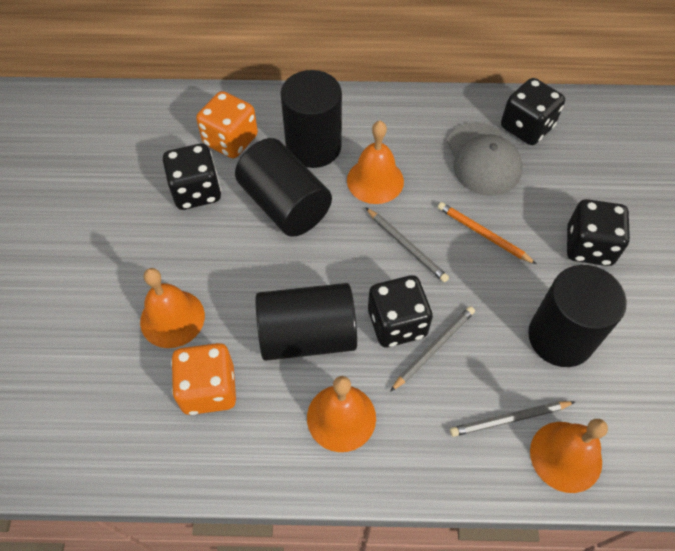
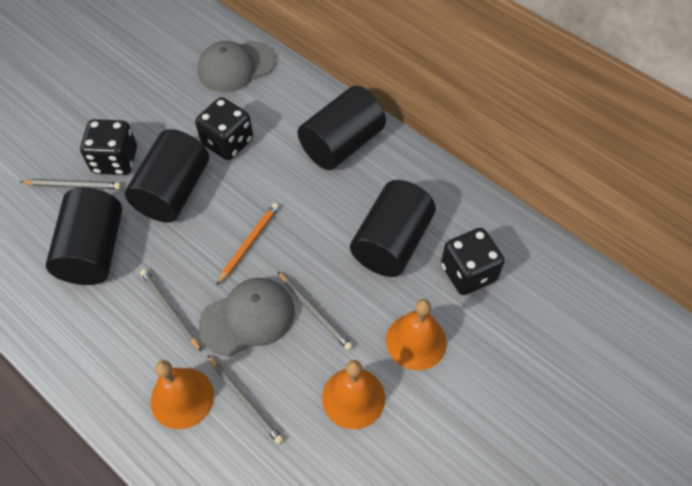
black dice: 4 -> 3
grey cap: 1 -> 2
grey pencil: 3 -> 4
orange bell: 4 -> 3
orange dice: 2 -> 0

